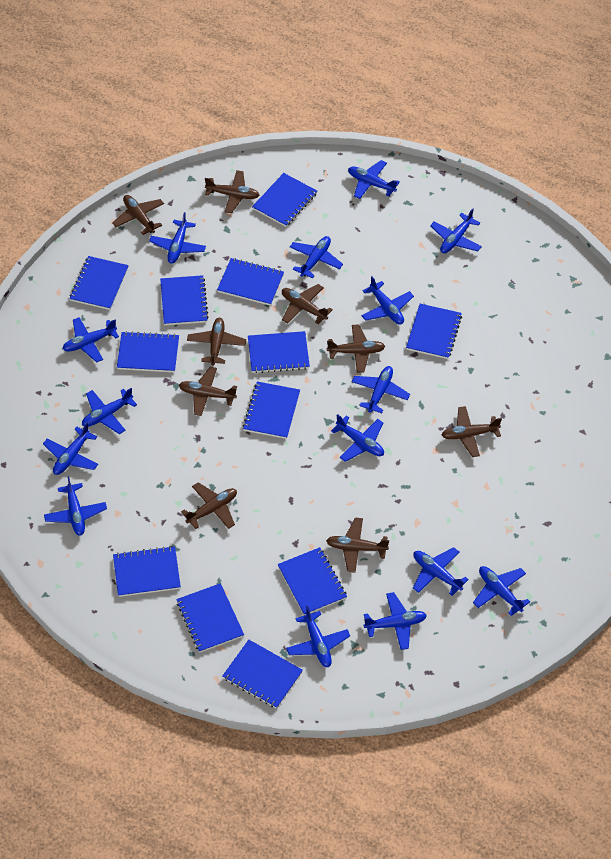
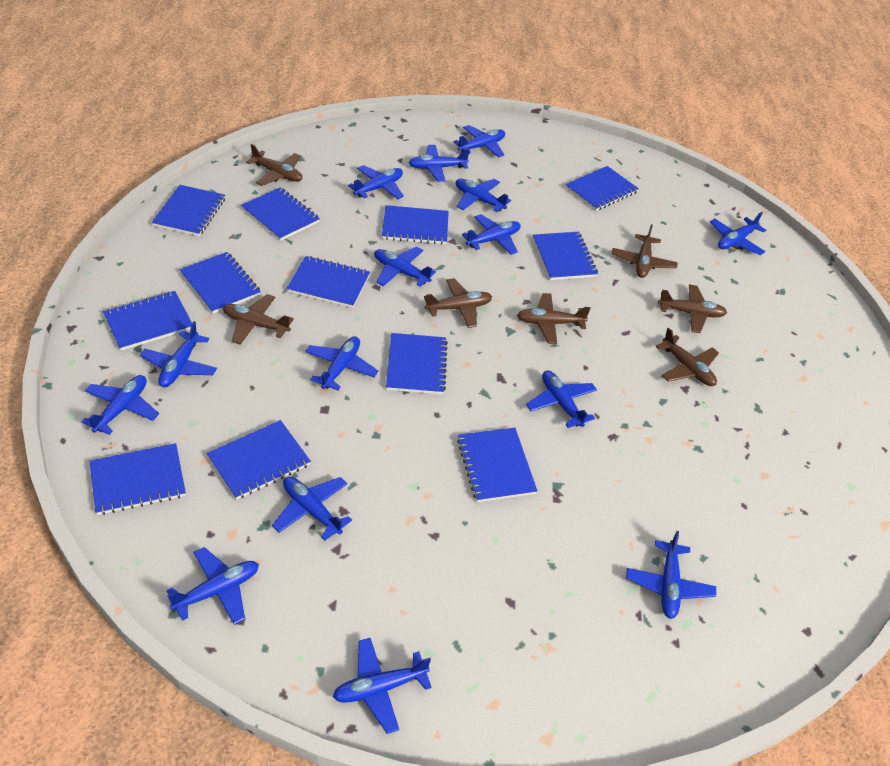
brown plane: 9 -> 7

